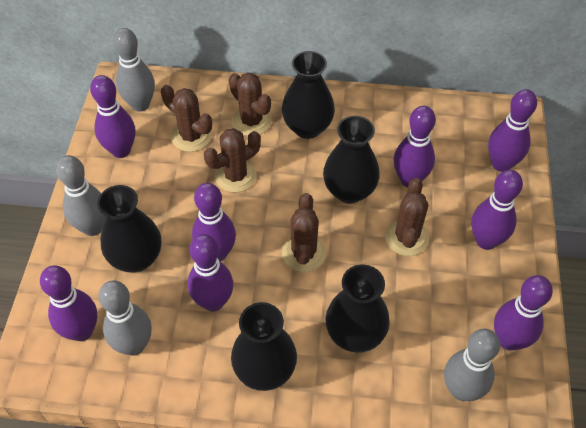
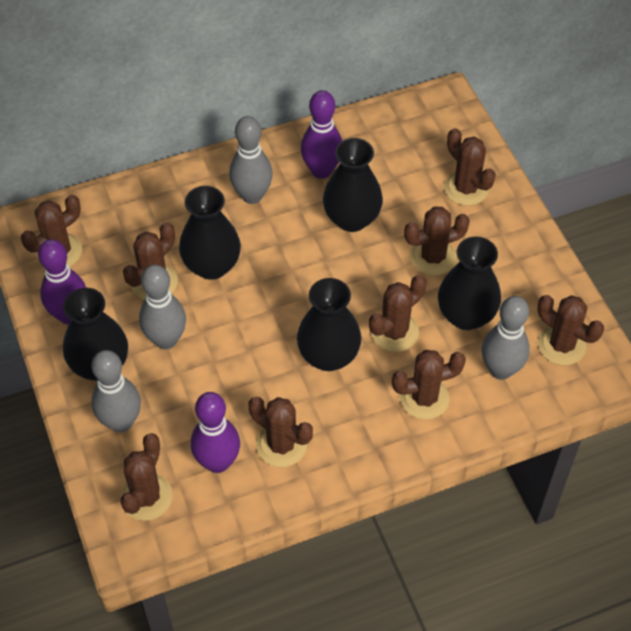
brown cactus: 5 -> 9
purple bowling pin: 8 -> 3

